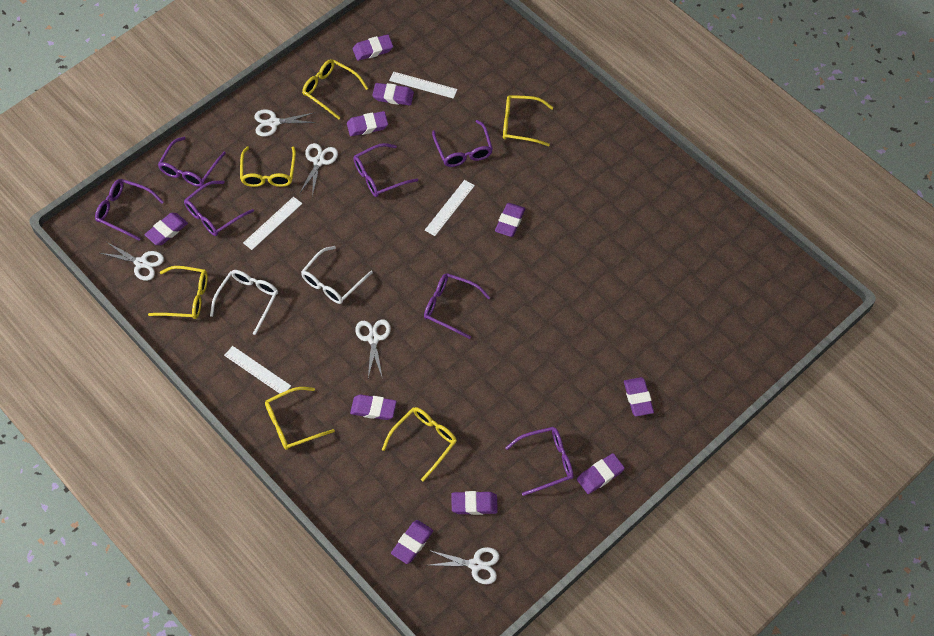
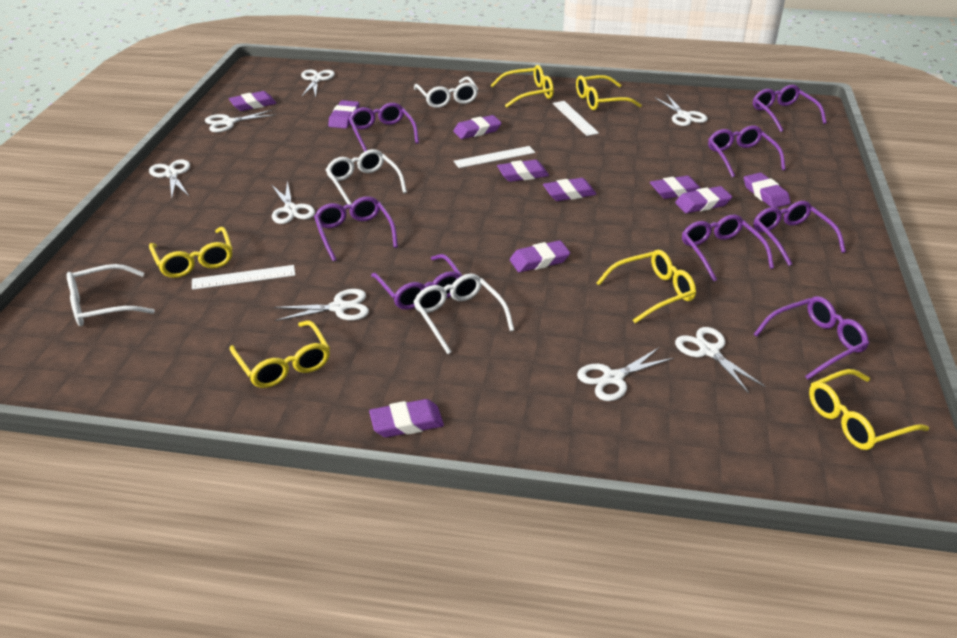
purple glasses: 7 -> 8
white glasses: 2 -> 4
white ruler: 4 -> 3
white scissors: 5 -> 8

